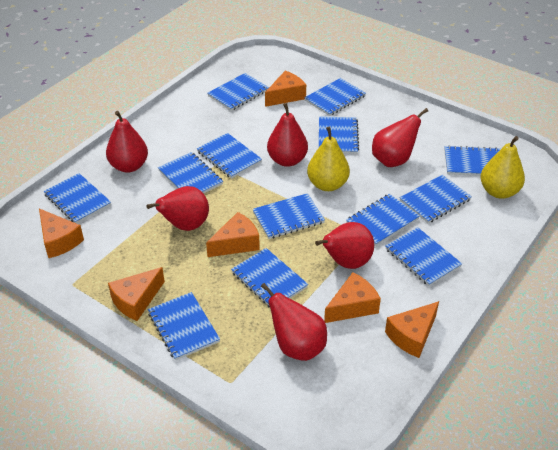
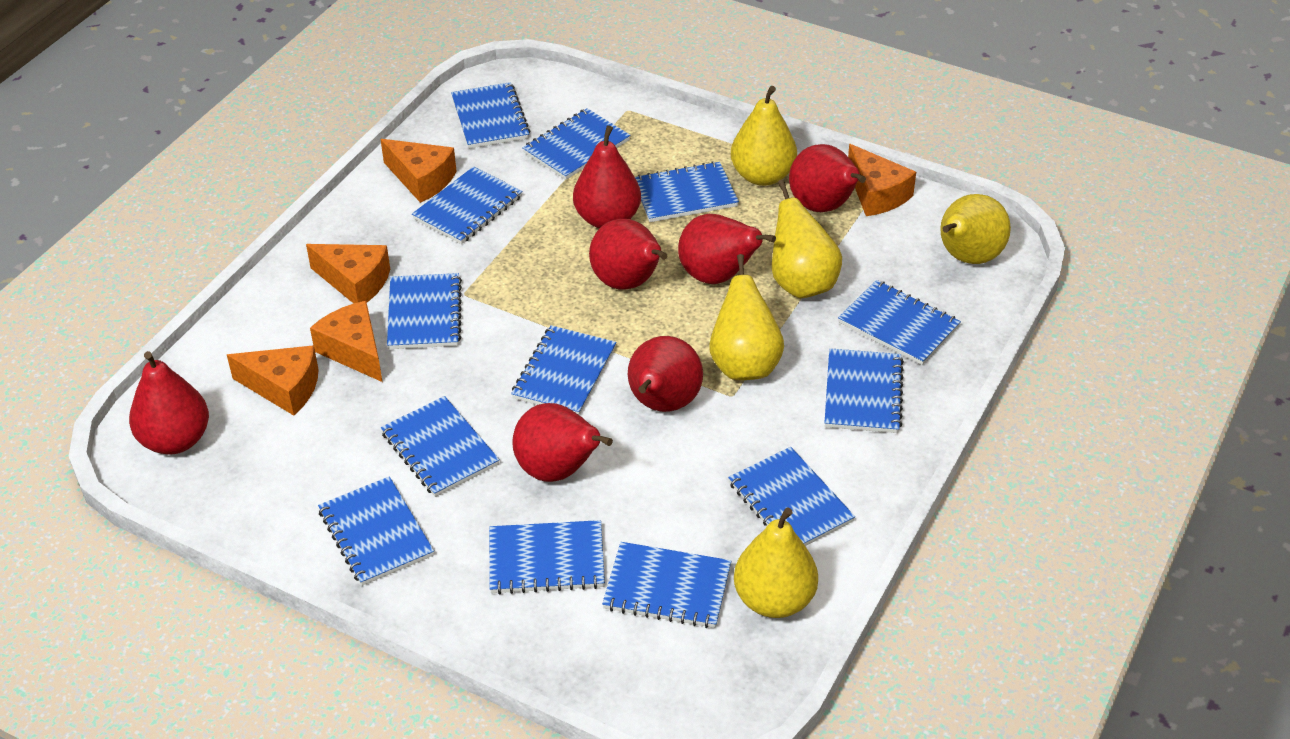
orange cheese: 6 -> 5
red pear: 6 -> 7
yellow pear: 2 -> 5

